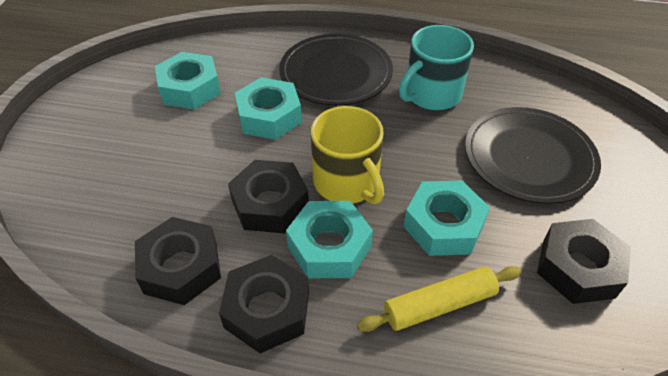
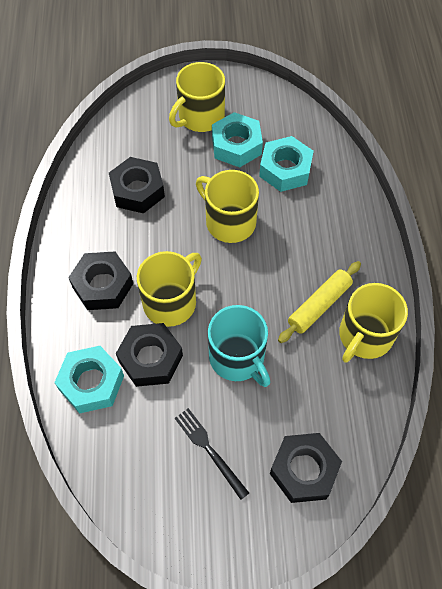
black fork: 0 -> 1
black plate: 2 -> 0
turquoise nut: 4 -> 3
yellow mug: 1 -> 4

